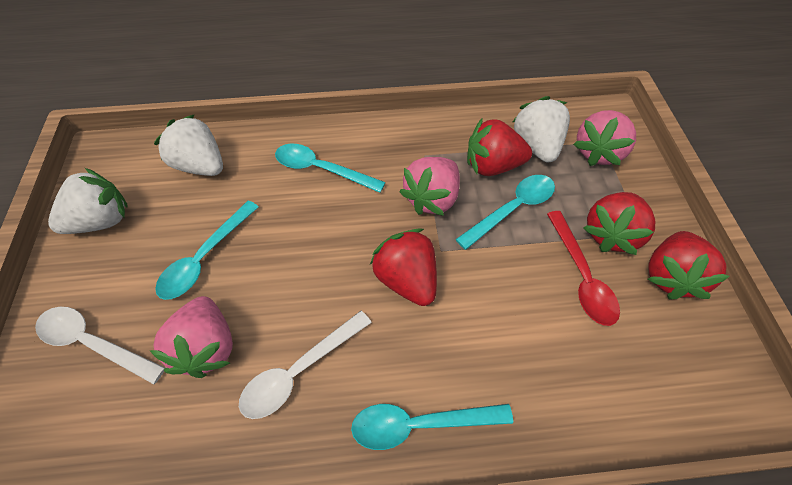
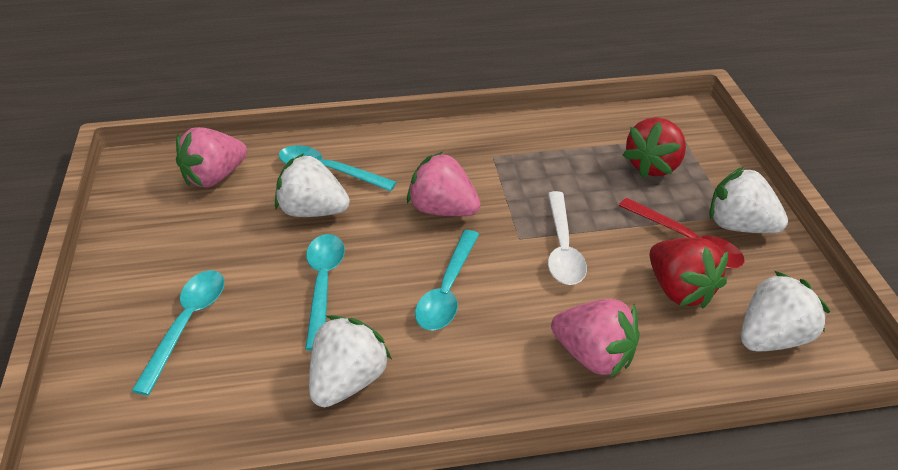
red strawberry: 4 -> 2
white spoon: 2 -> 1
white strawberry: 3 -> 4

